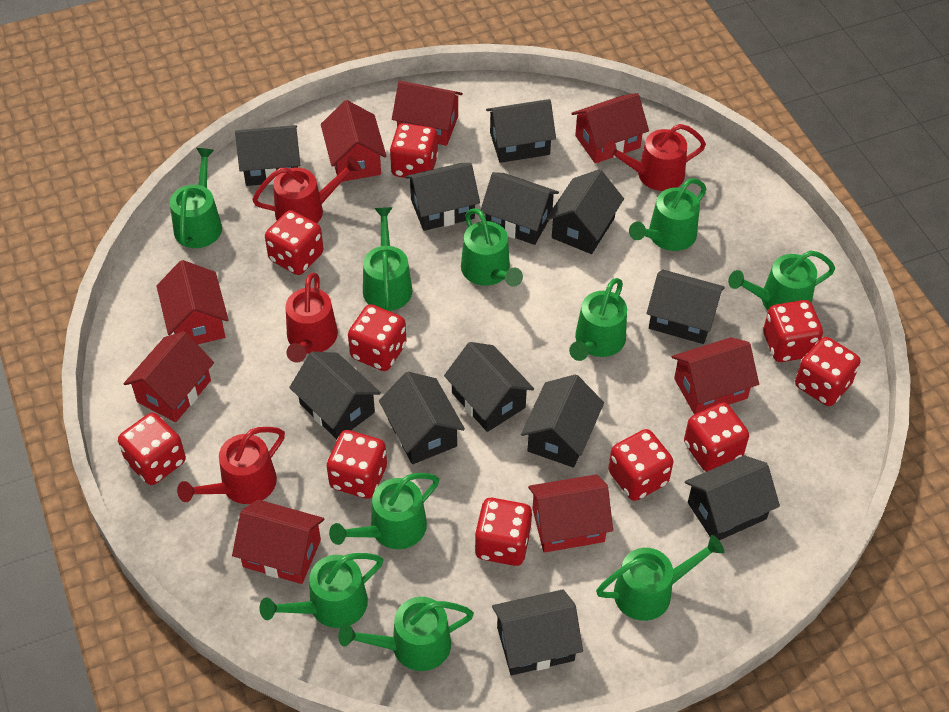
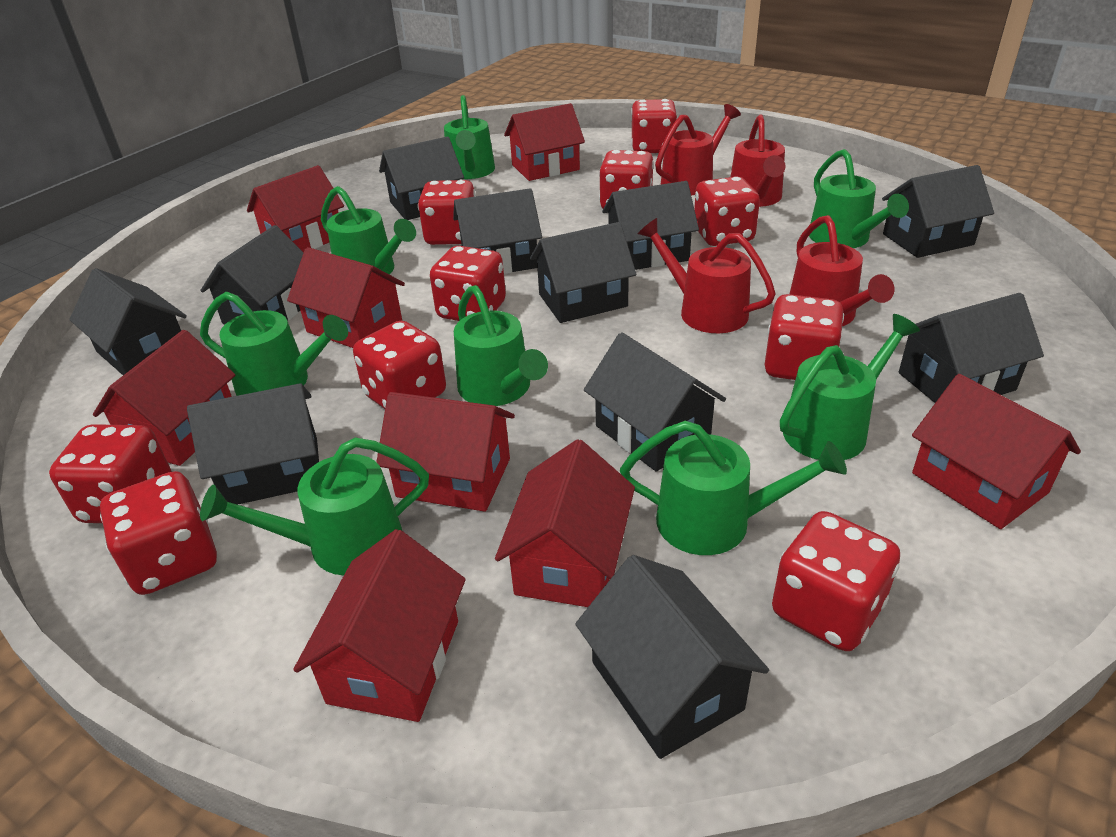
black house: 12 -> 11
green watering can: 10 -> 8

